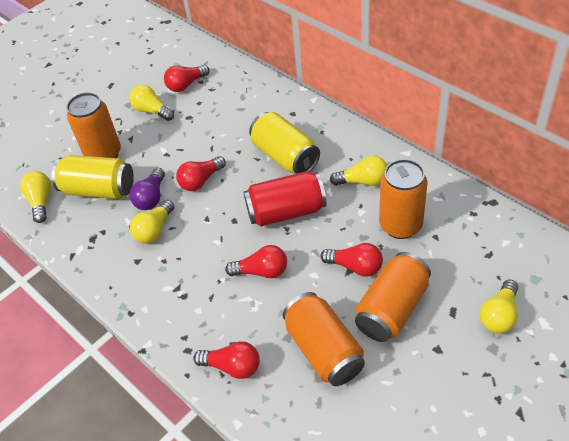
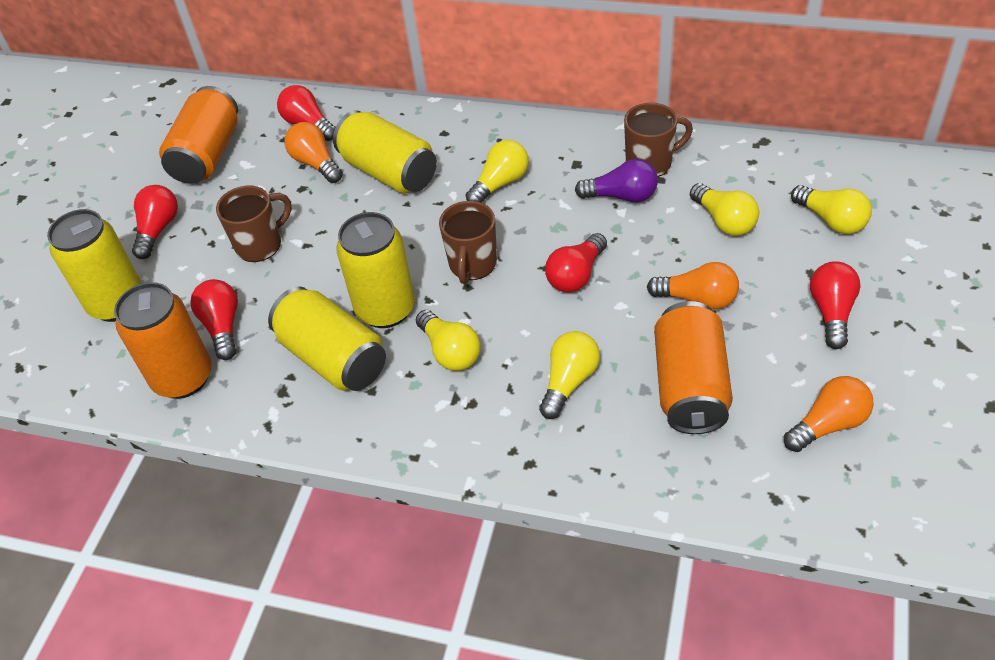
brown mug: 0 -> 3
orange can: 4 -> 3
orange light bulb: 0 -> 3
red can: 1 -> 0
yellow can: 2 -> 4

